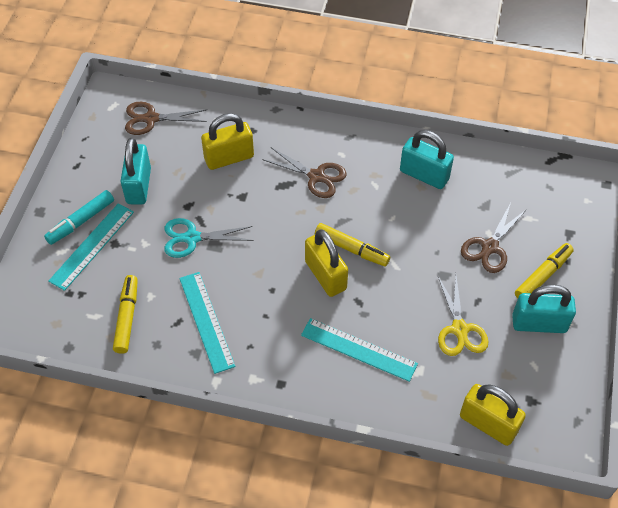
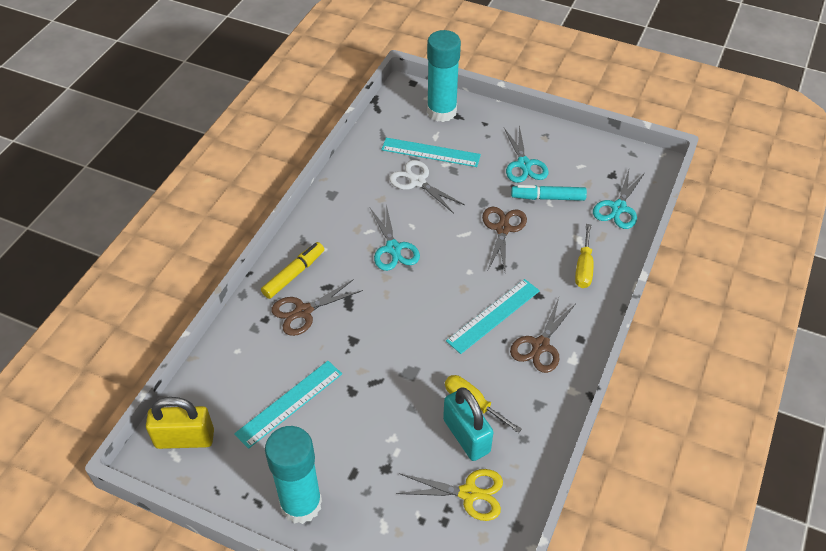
turquoise glue stick: 0 -> 2
turquoise padlock: 3 -> 1
turquoise scissors: 1 -> 3
white scissors: 0 -> 1
yellow marker: 3 -> 1
yellow padlock: 3 -> 1
yellow screwdriver: 0 -> 2

